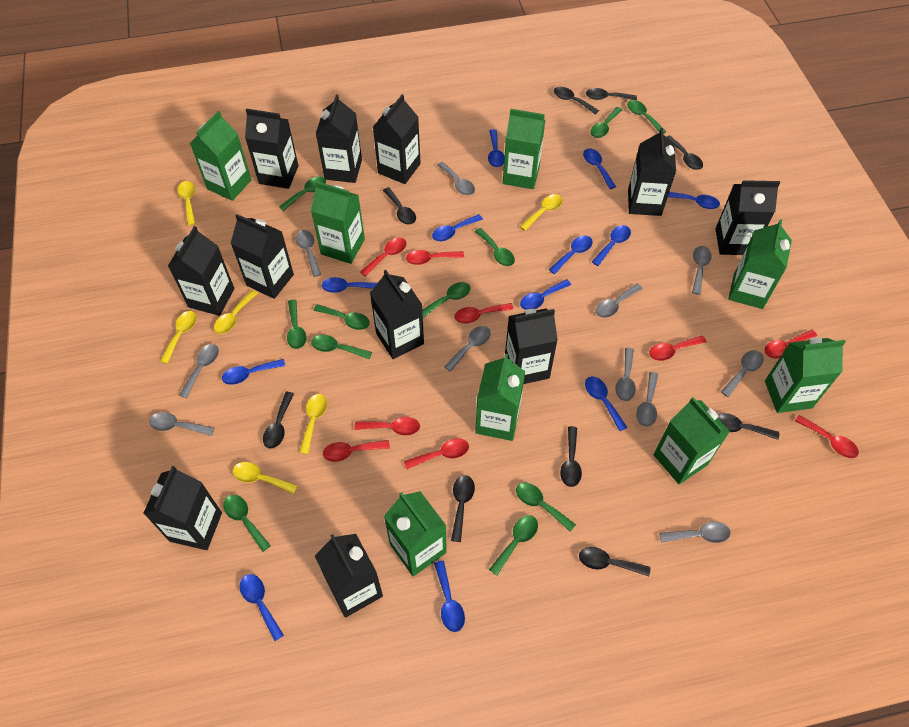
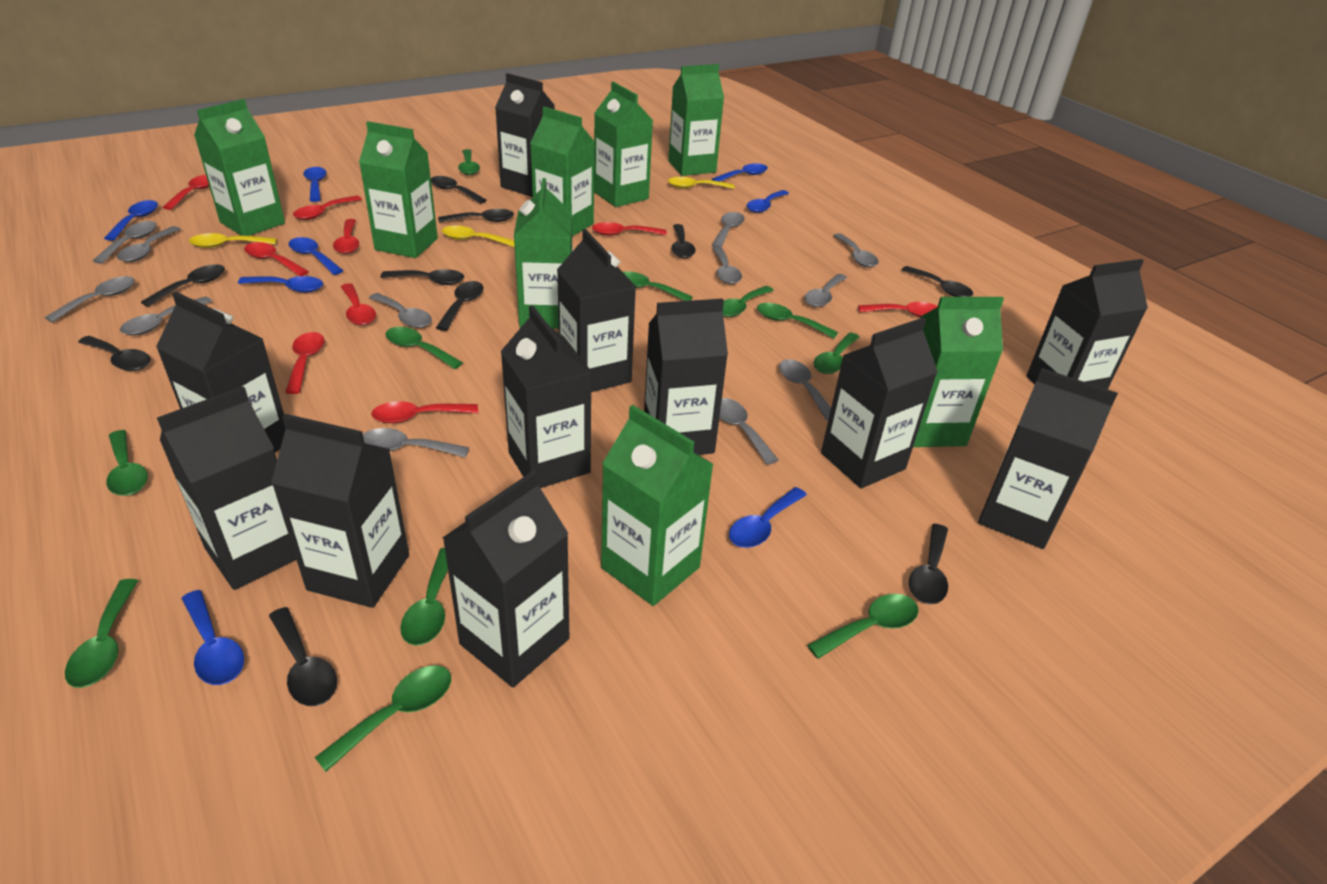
black spoon: 9 -> 10
blue spoon: 12 -> 8
grey spoon: 11 -> 12
yellow spoon: 6 -> 3

